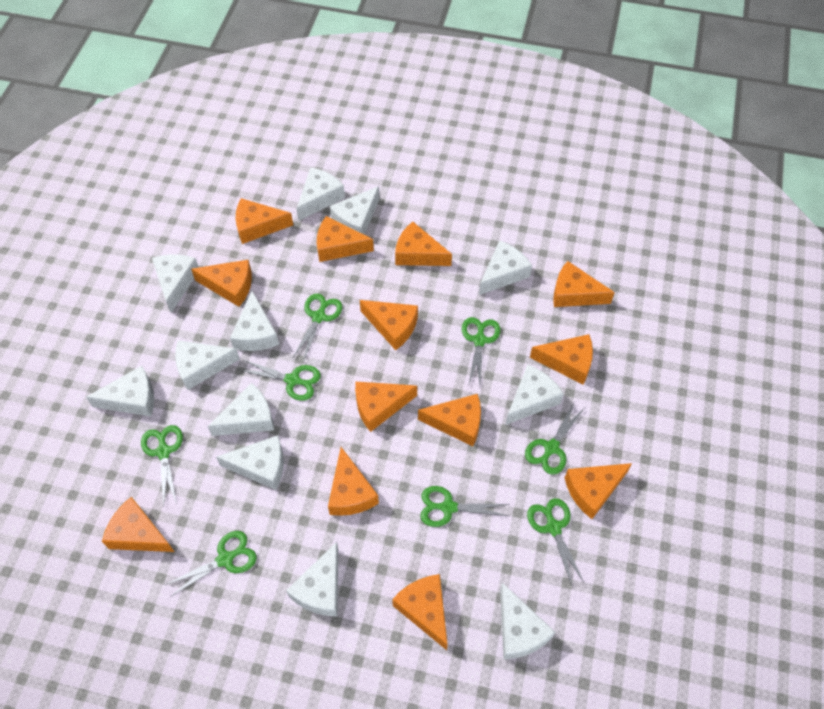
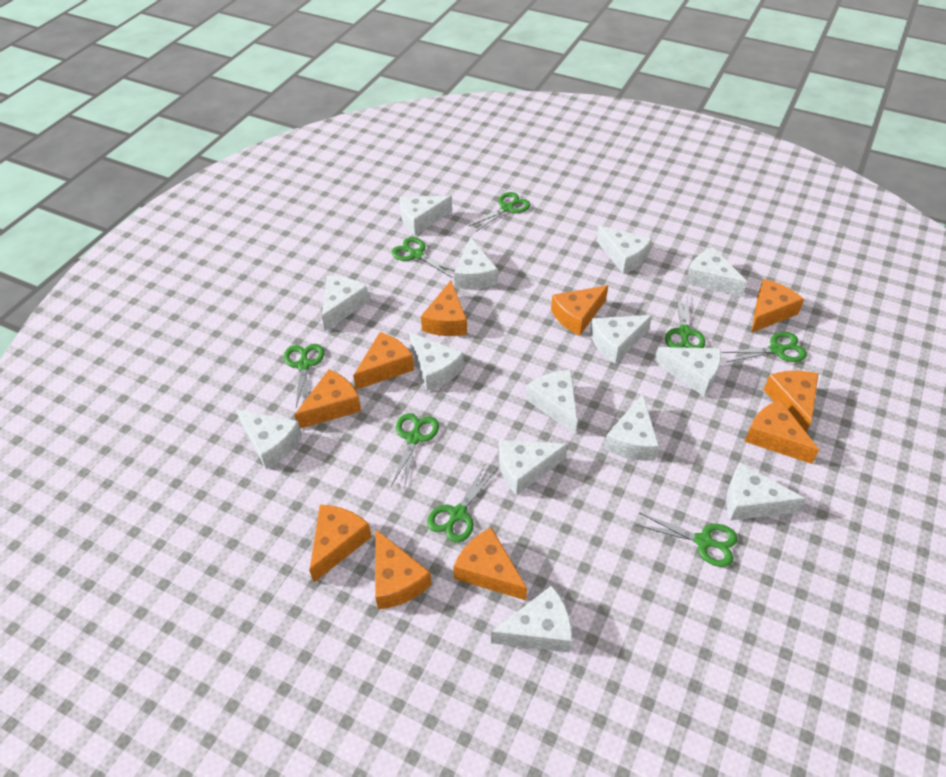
orange cheese: 13 -> 10
white cheese: 12 -> 14

